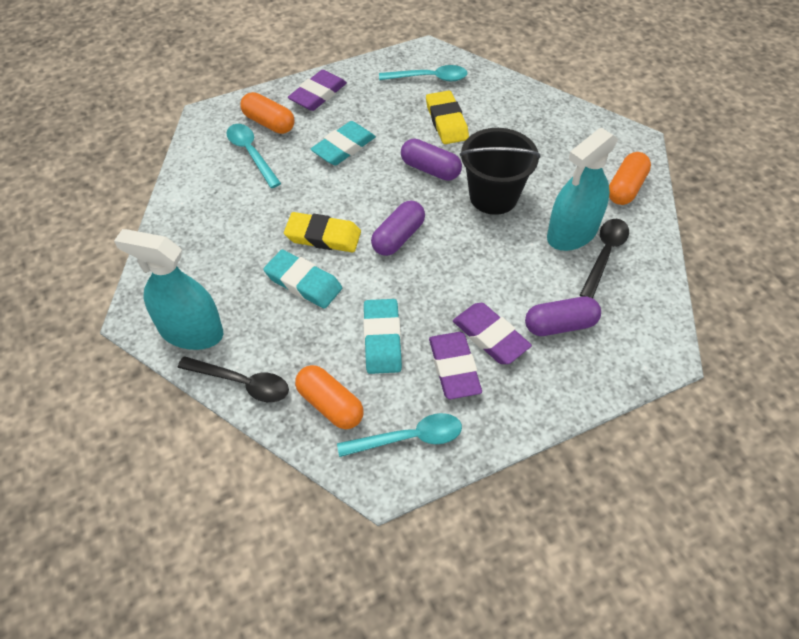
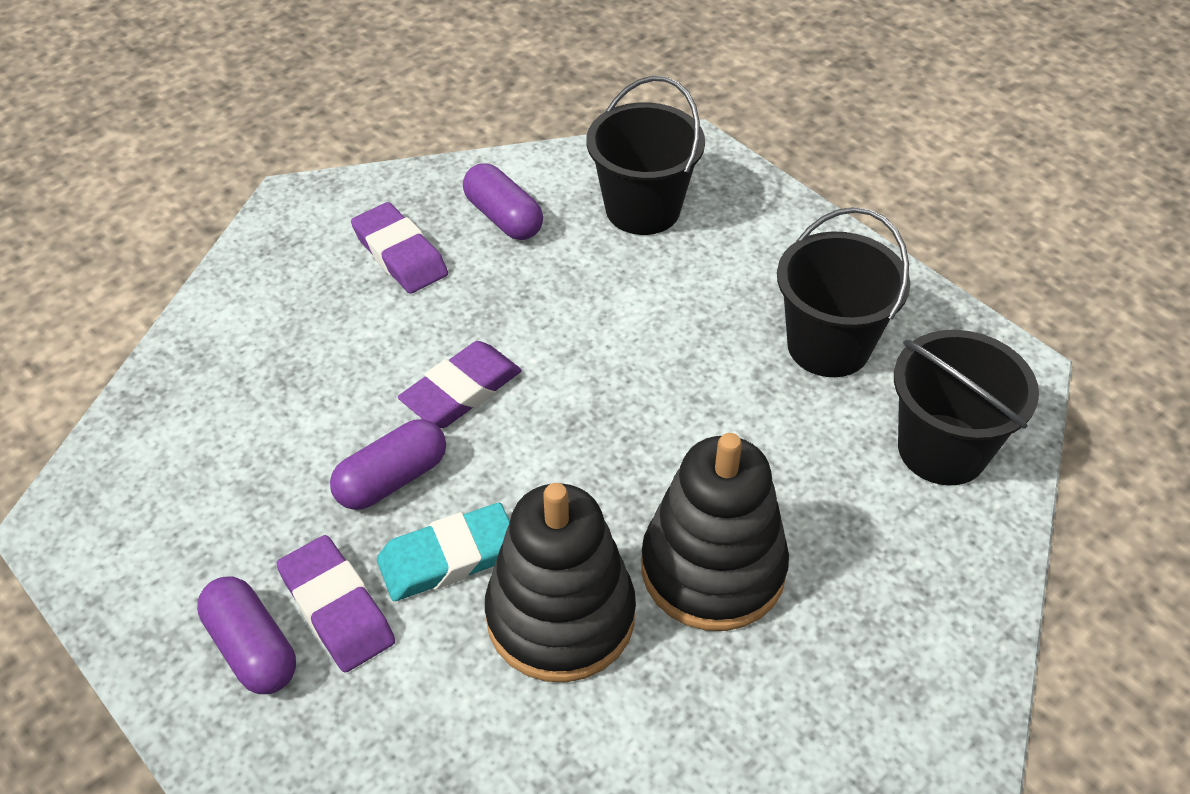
black bucket: 1 -> 3
black spoon: 2 -> 0
black stacking toy: 0 -> 2
orange capsule: 3 -> 0
turquoise eraser: 3 -> 1
turquoise spoon: 3 -> 0
turquoise spray bottle: 2 -> 0
yellow eraser: 2 -> 0

